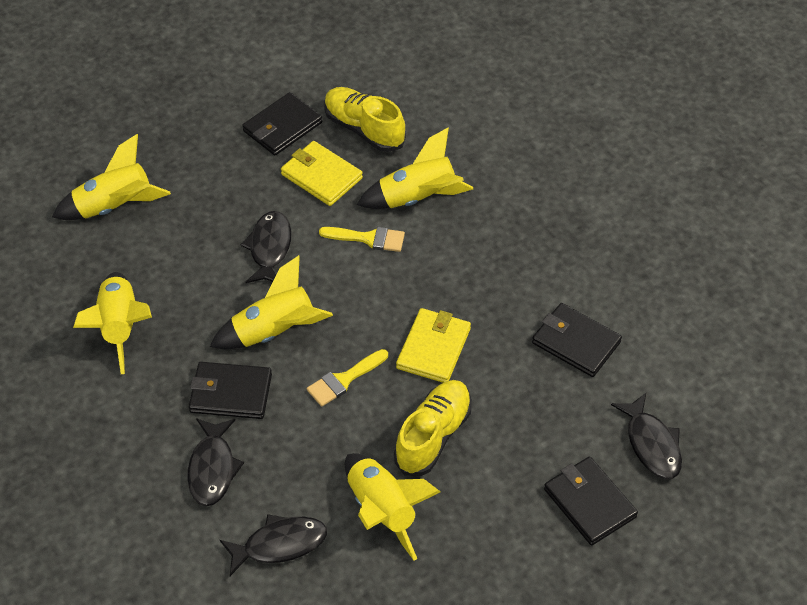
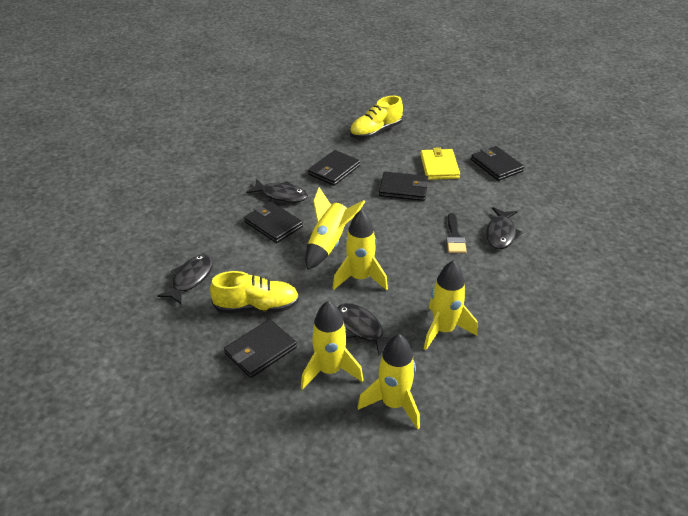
black brush: 0 -> 1
black wallet: 4 -> 5
yellow brush: 2 -> 0
yellow wallet: 2 -> 1

